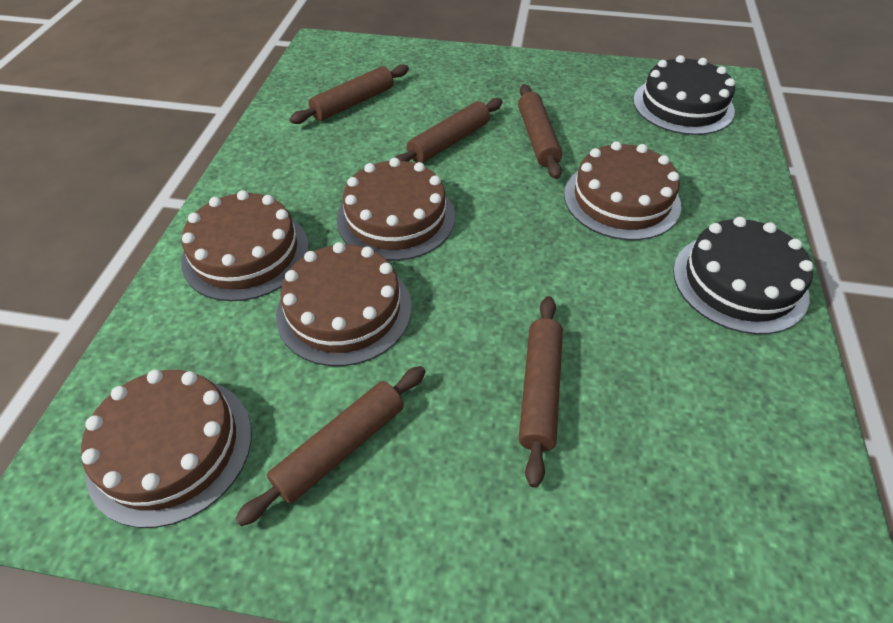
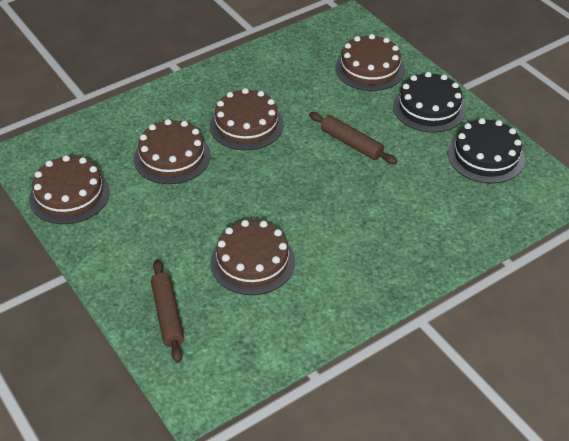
brown rolling pin: 5 -> 2

